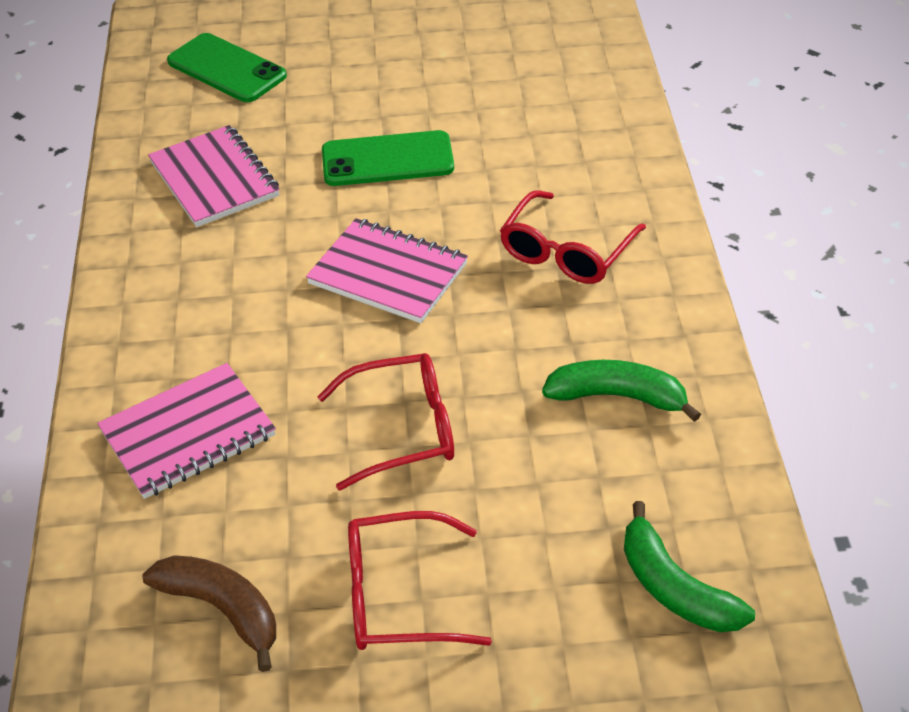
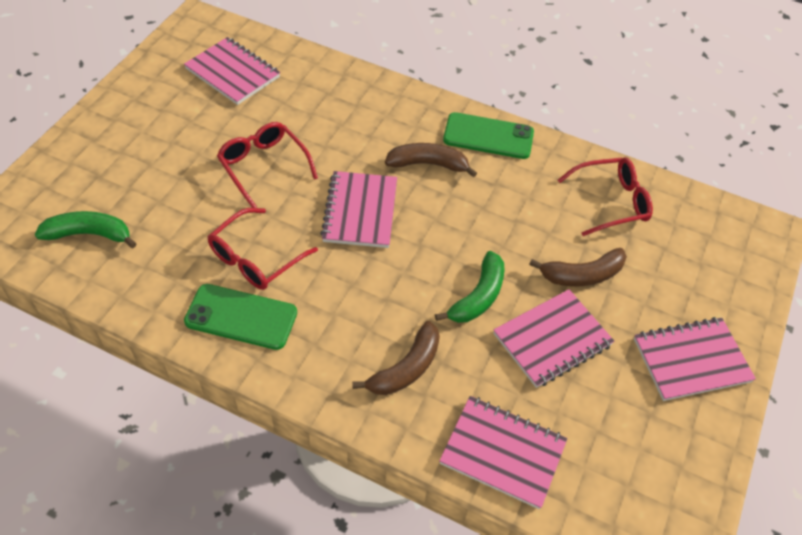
brown banana: 1 -> 3
pink notebook: 3 -> 5

